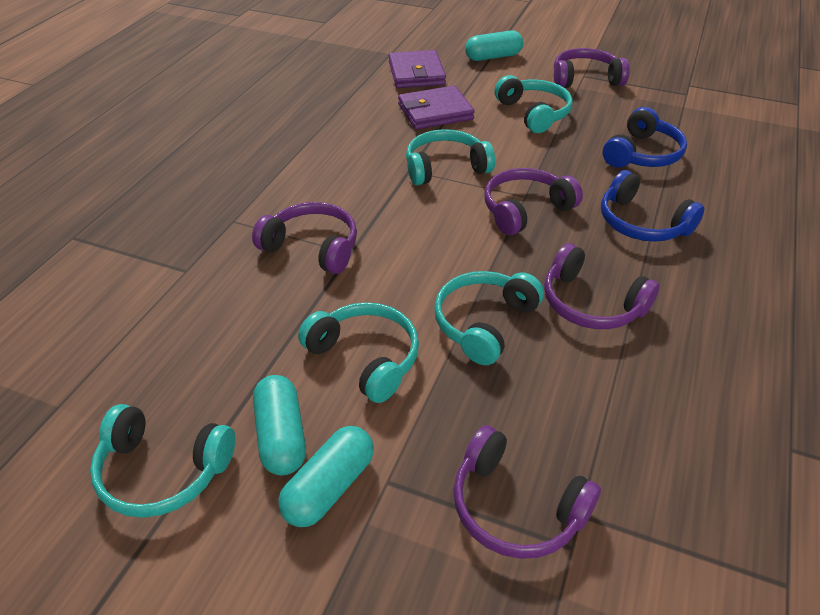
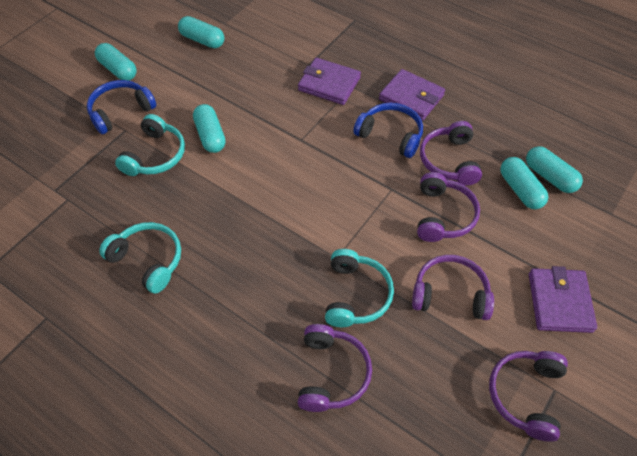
purple wallet: 2 -> 3
turquoise capsule: 3 -> 5
turquoise headphones: 5 -> 3

